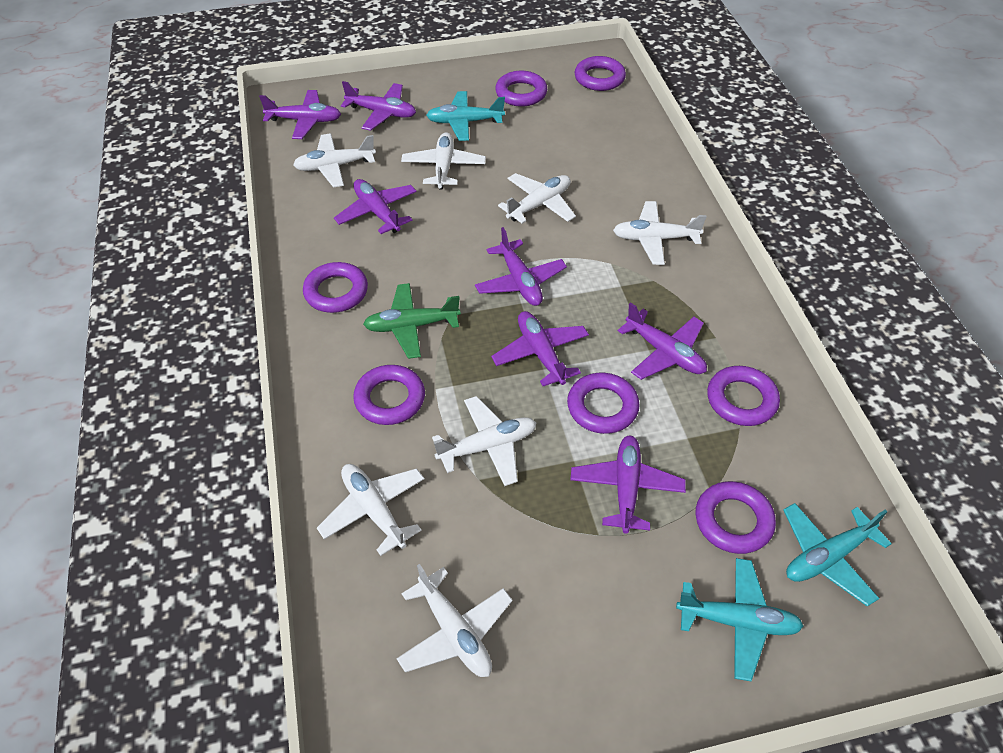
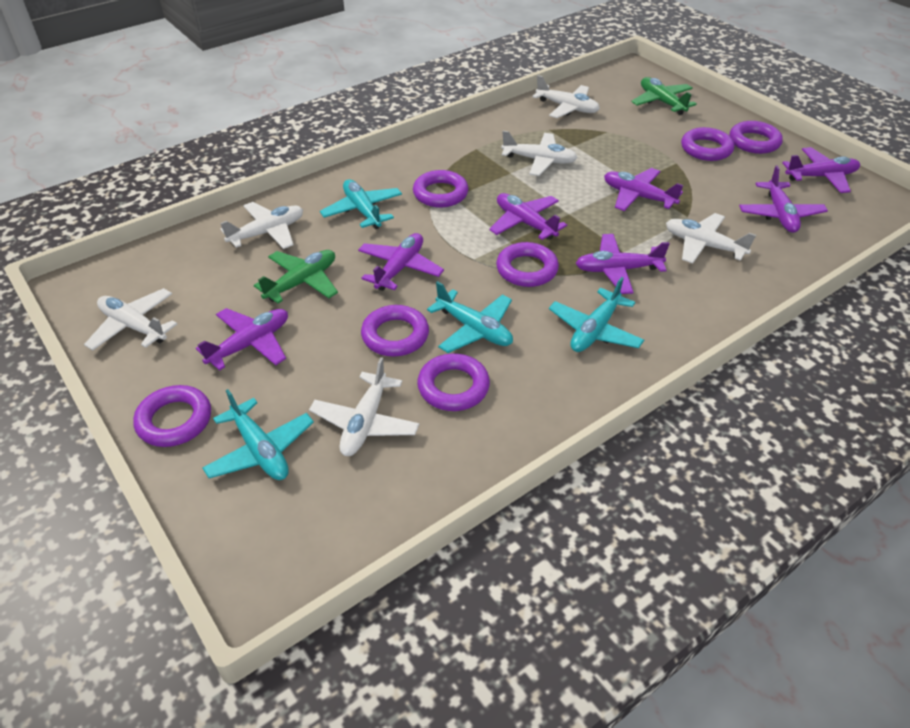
green plane: 1 -> 2
turquoise plane: 3 -> 4
white plane: 7 -> 6

